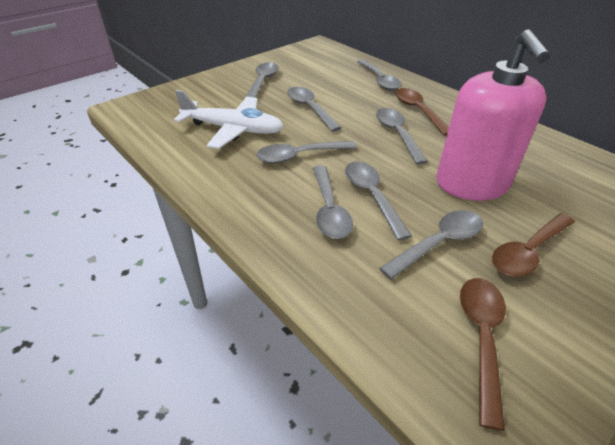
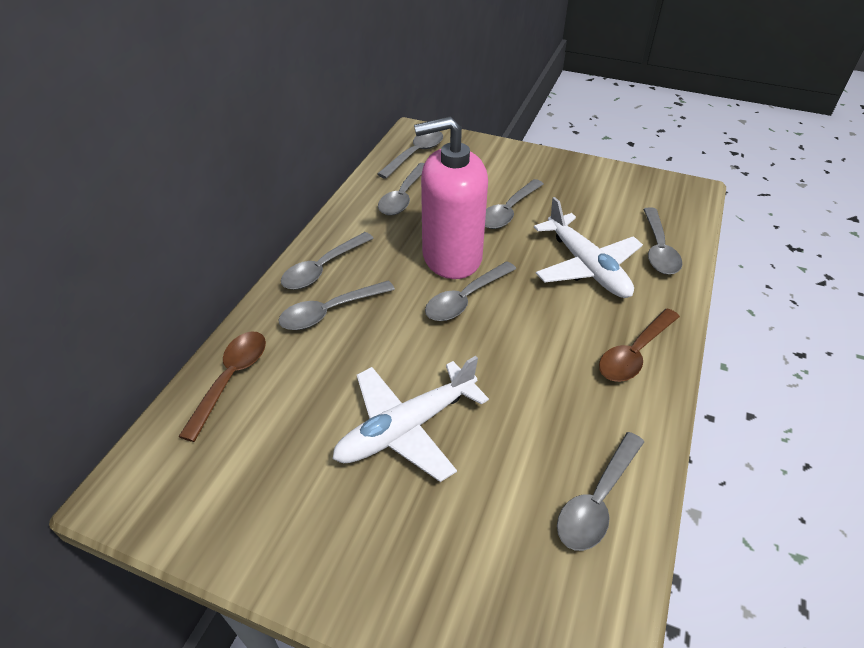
brown spoon: 3 -> 2
white plane: 1 -> 2

